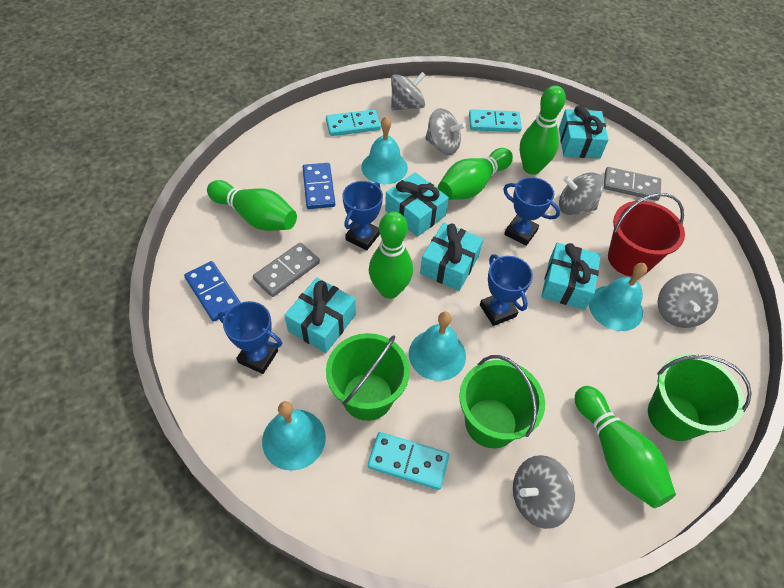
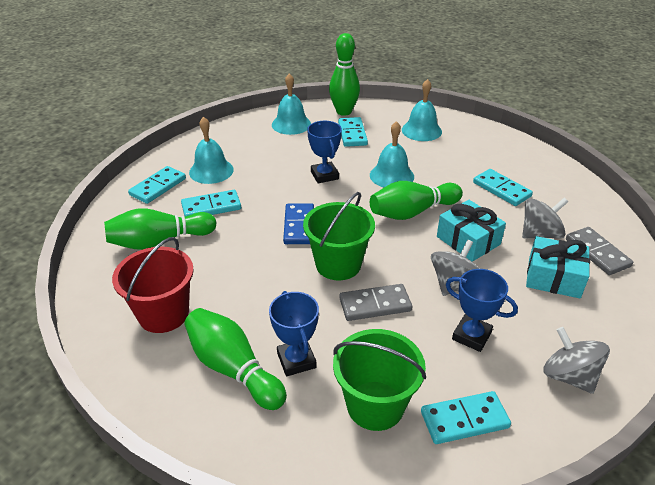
blue domino: 2 -> 1
blue trophy: 4 -> 3
green bowling pin: 5 -> 4
green bucket: 3 -> 2
grey spinning top: 5 -> 3
turquoise domino: 3 -> 5
turquoise gift: 5 -> 2

